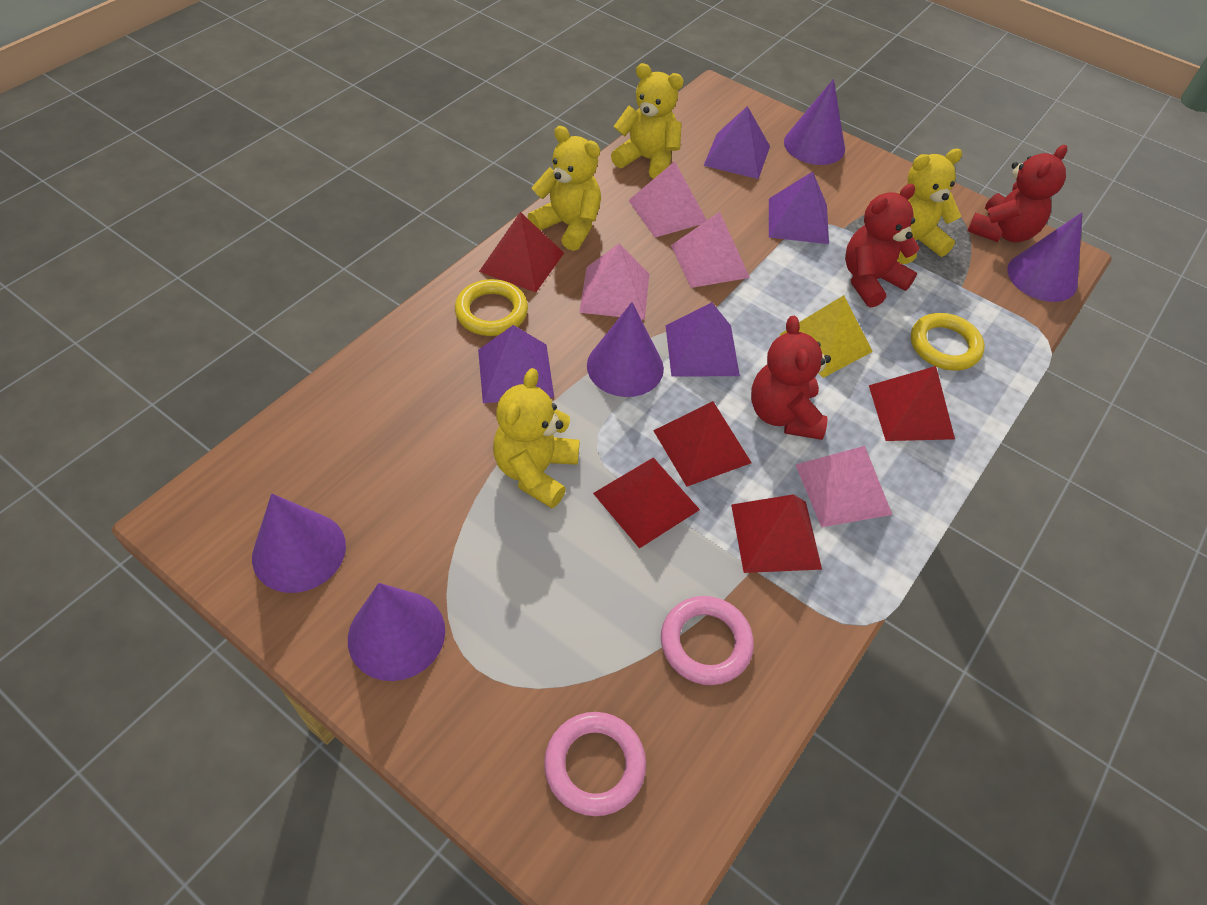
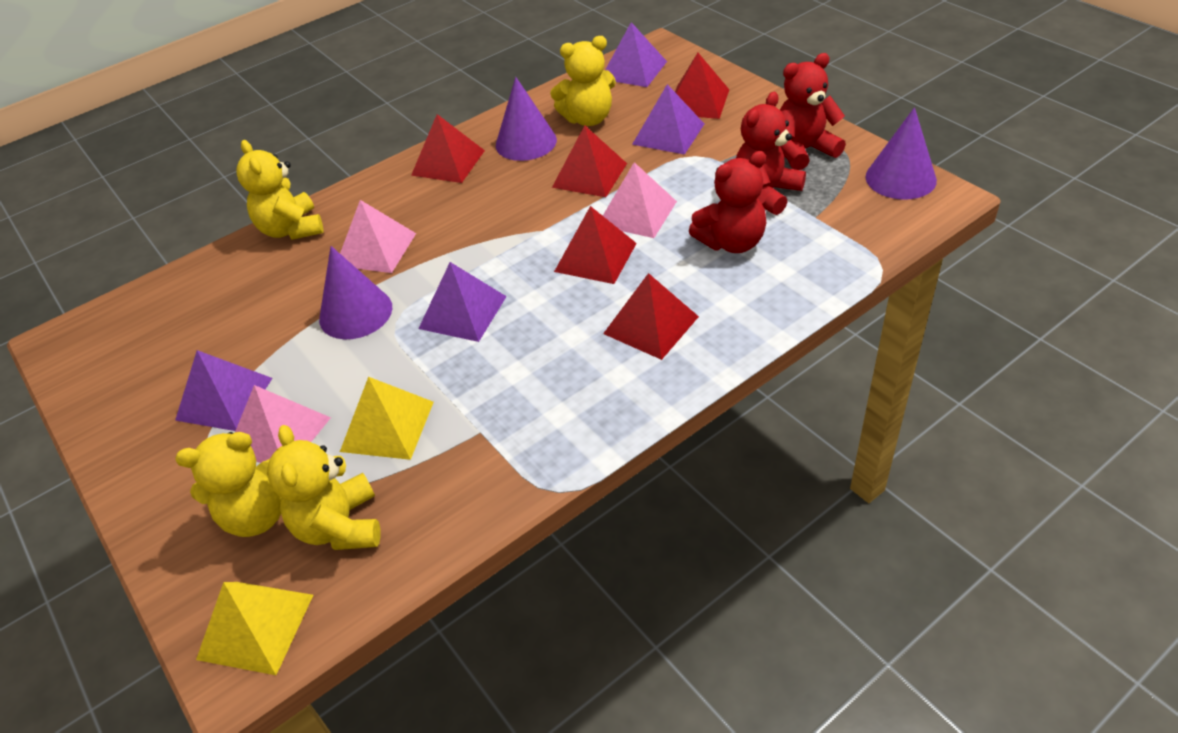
pink pyramid: 4 -> 3
pink ring: 2 -> 0
purple cone: 5 -> 3
yellow pyramid: 1 -> 2
yellow ring: 2 -> 0

